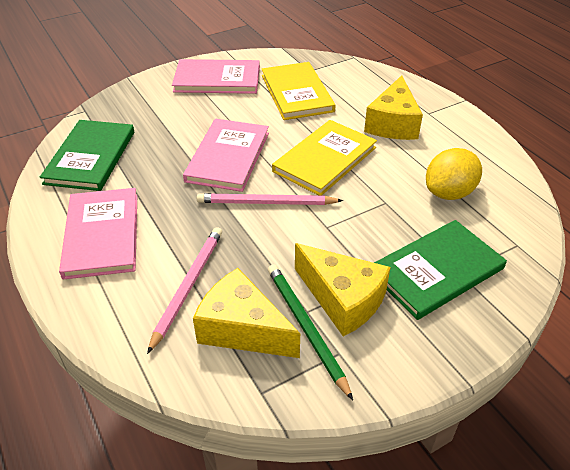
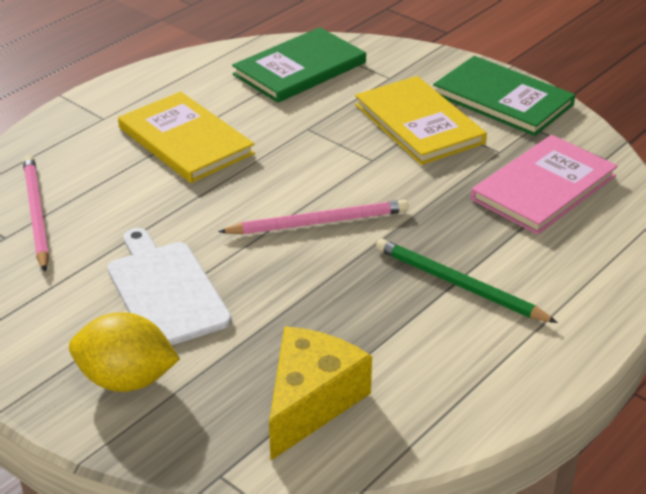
pink book: 3 -> 1
white cutting board: 0 -> 1
yellow cheese: 3 -> 1

